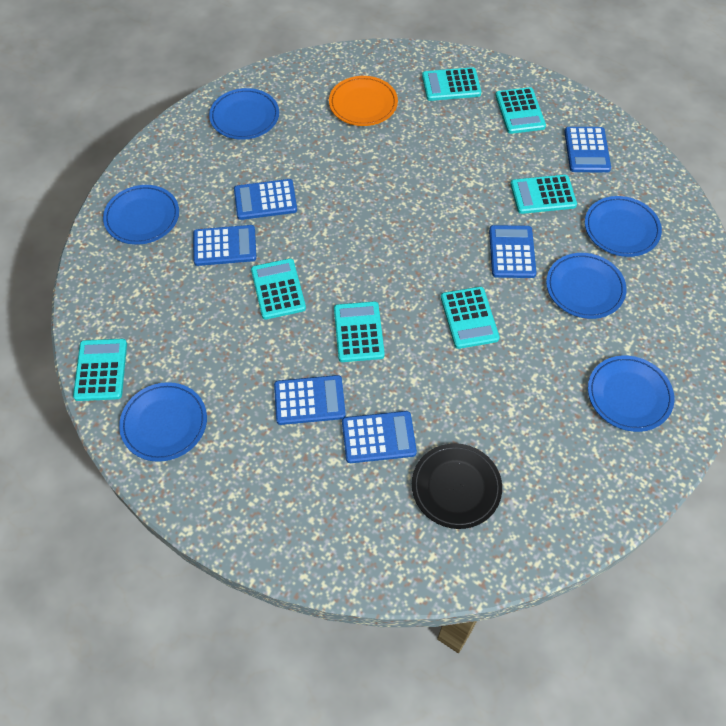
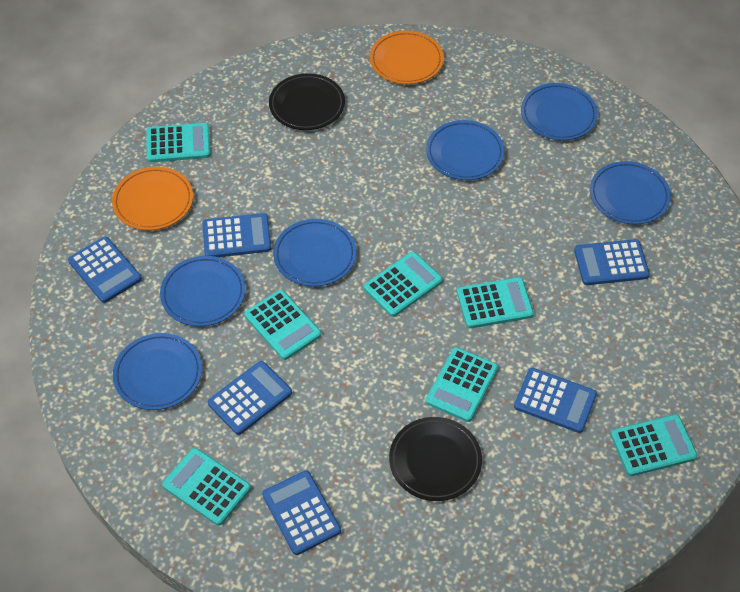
black plate: 1 -> 2
orange plate: 1 -> 2

